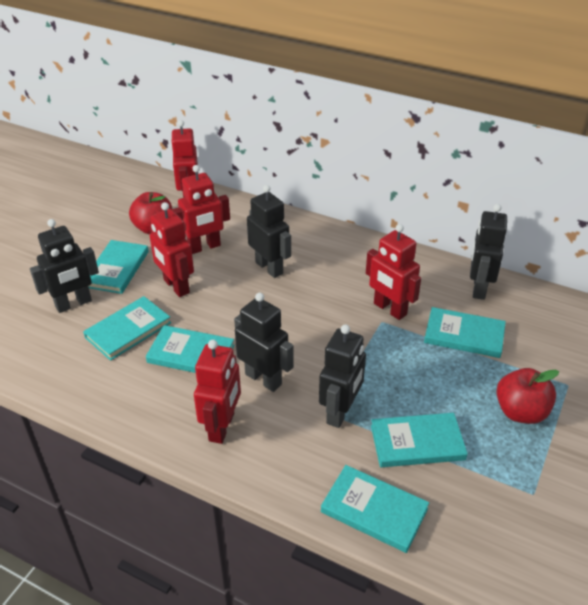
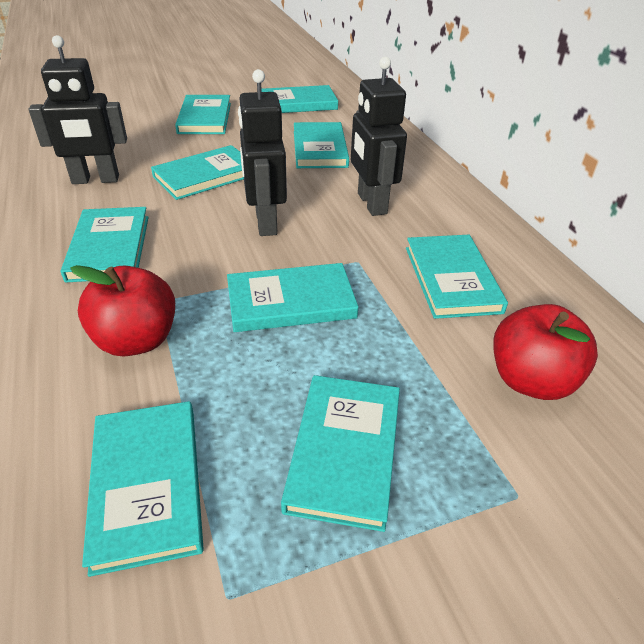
black robot: 5 -> 3
red robot: 5 -> 0
turquoise book: 6 -> 9

